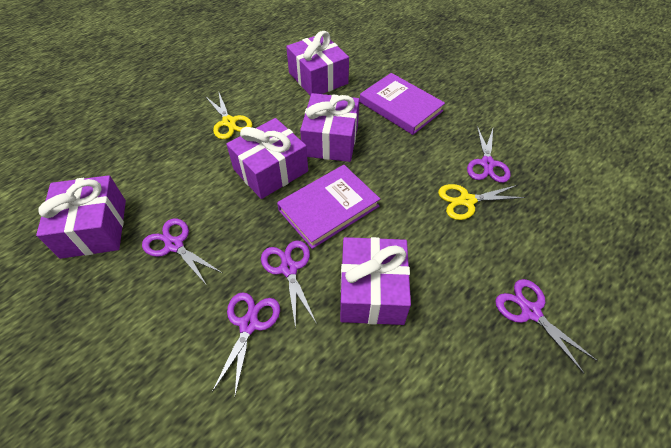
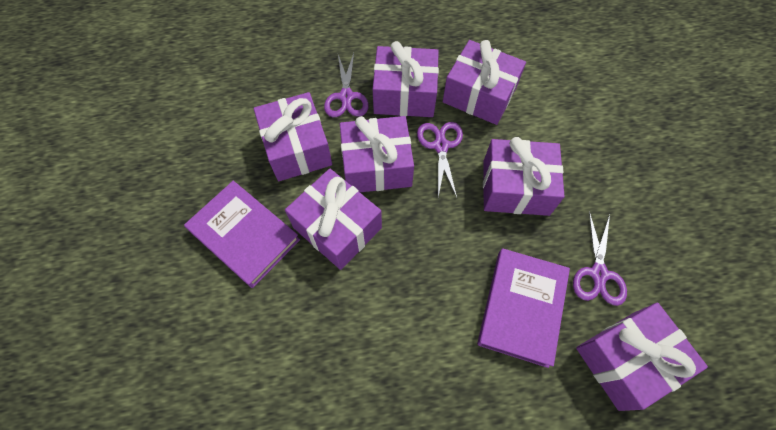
purple gift: 5 -> 7
purple scissors: 5 -> 3
yellow scissors: 2 -> 0

